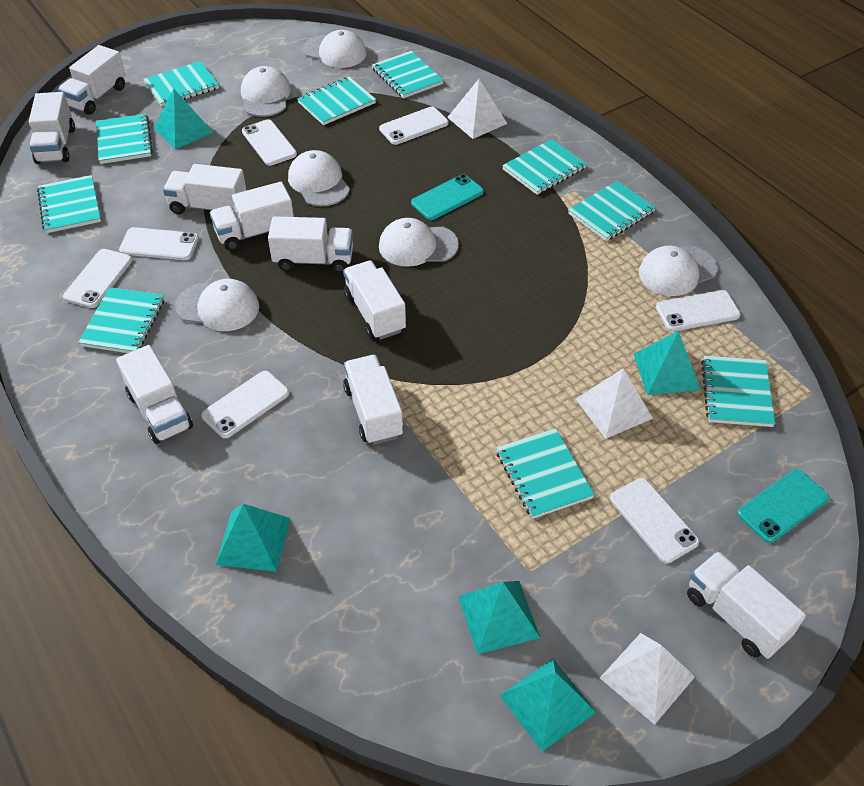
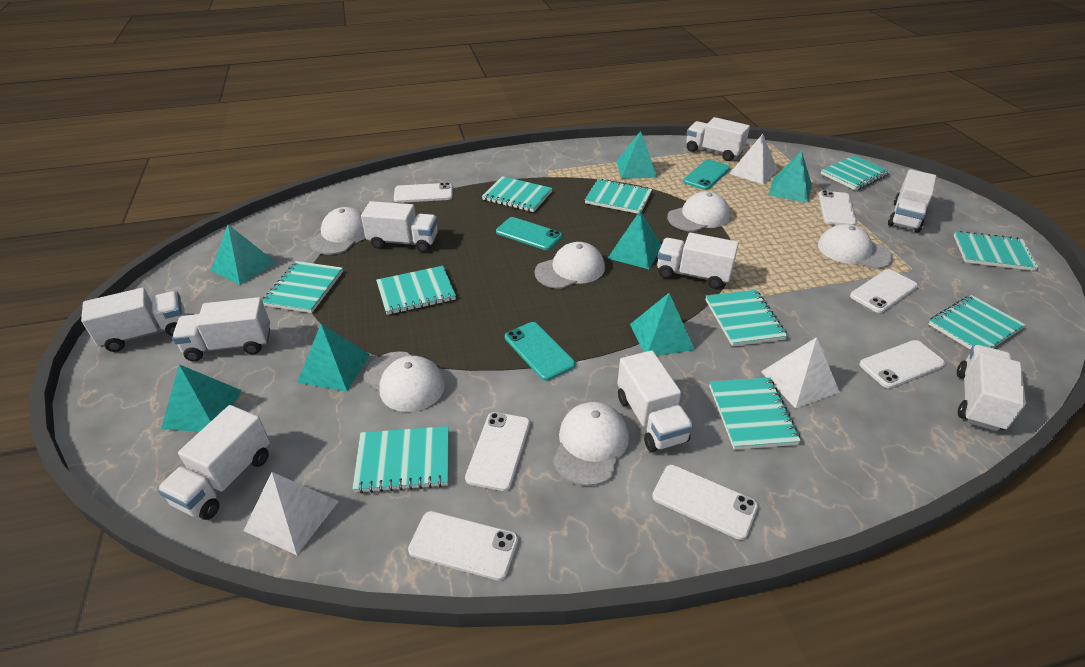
turquoise phone: 2 -> 3
turquoise pyramid: 5 -> 7

